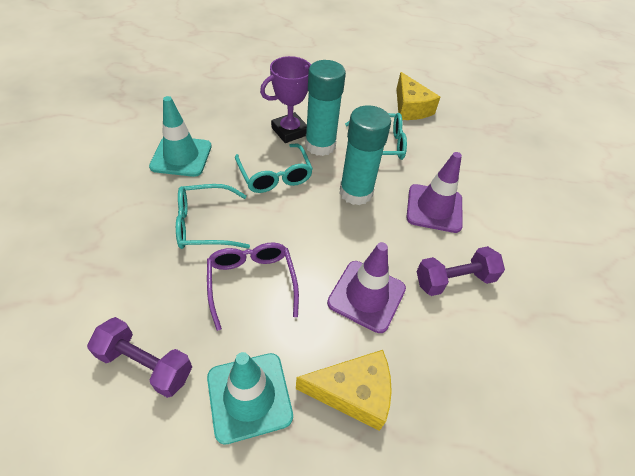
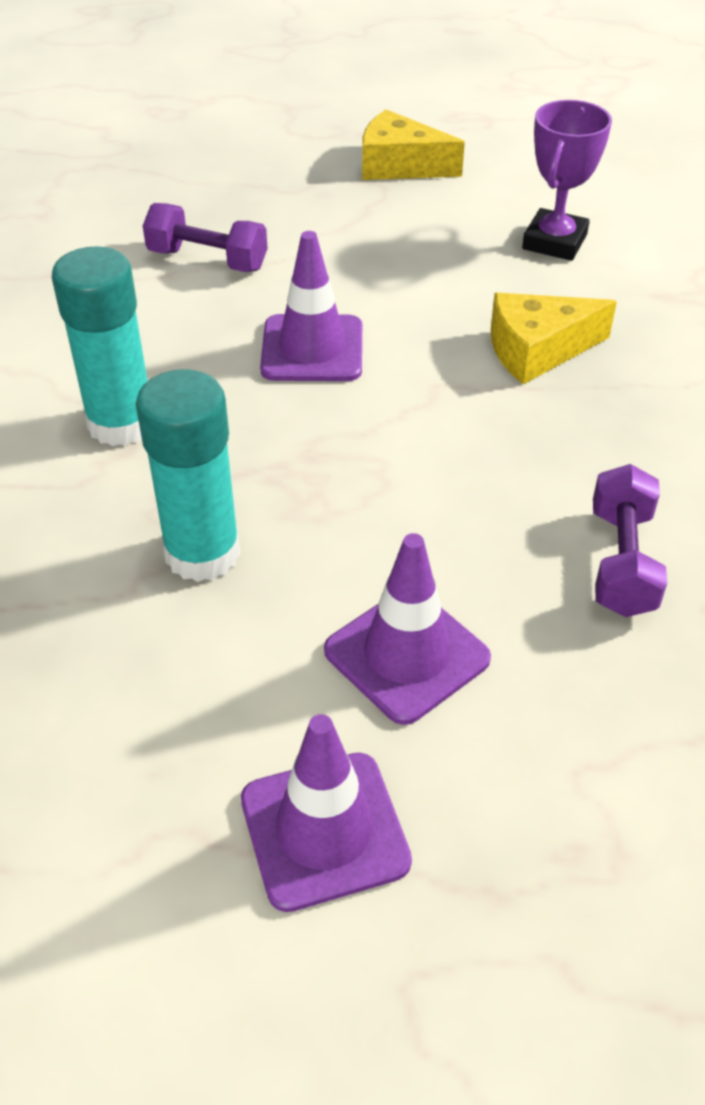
purple glasses: 1 -> 0
purple traffic cone: 2 -> 3
turquoise glasses: 3 -> 0
turquoise traffic cone: 2 -> 0

